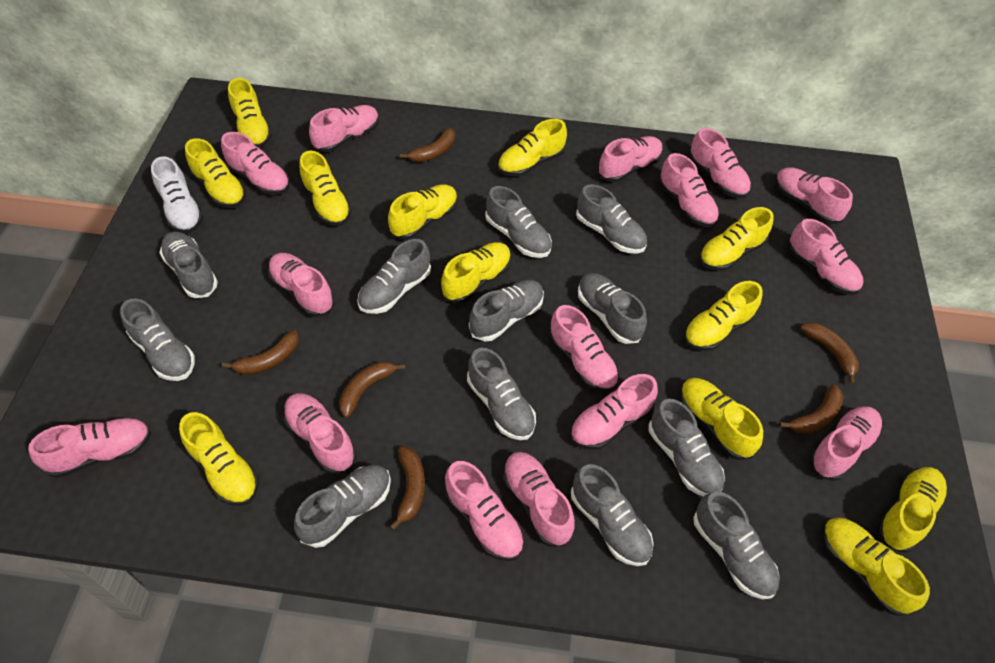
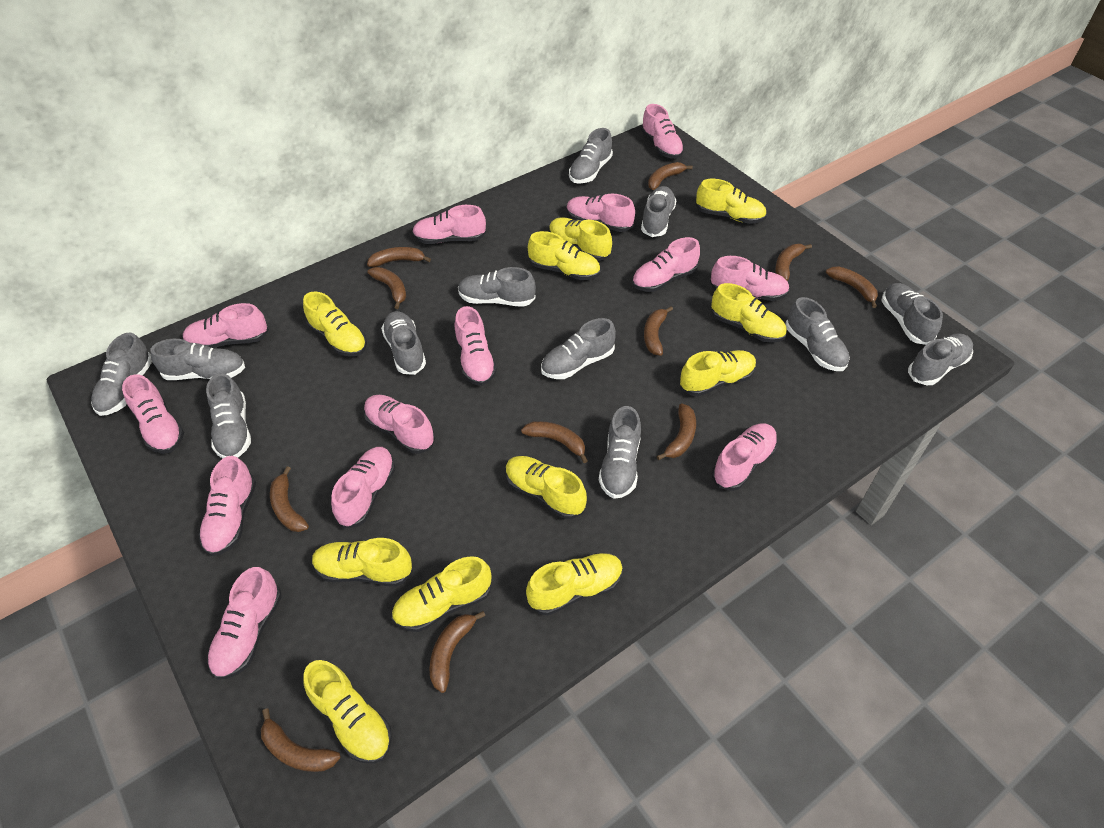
brown banana: 6 -> 11
pink shoe: 15 -> 13
white shoe: 1 -> 0
yellow shoe: 12 -> 11

